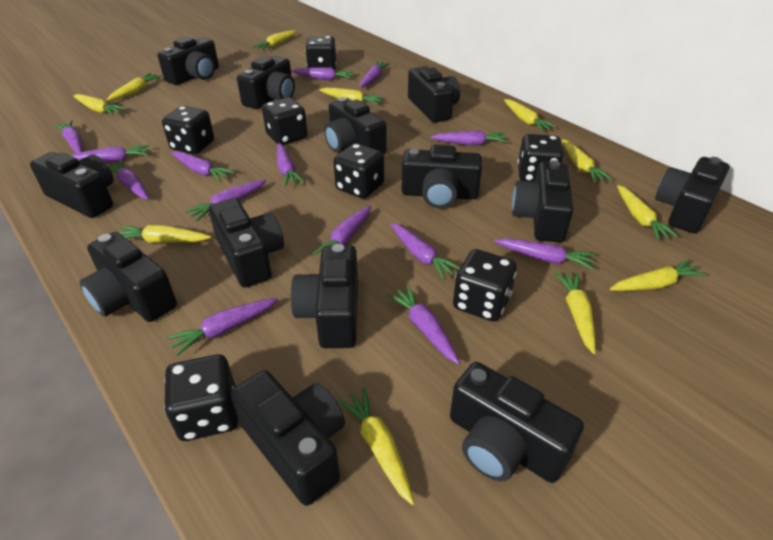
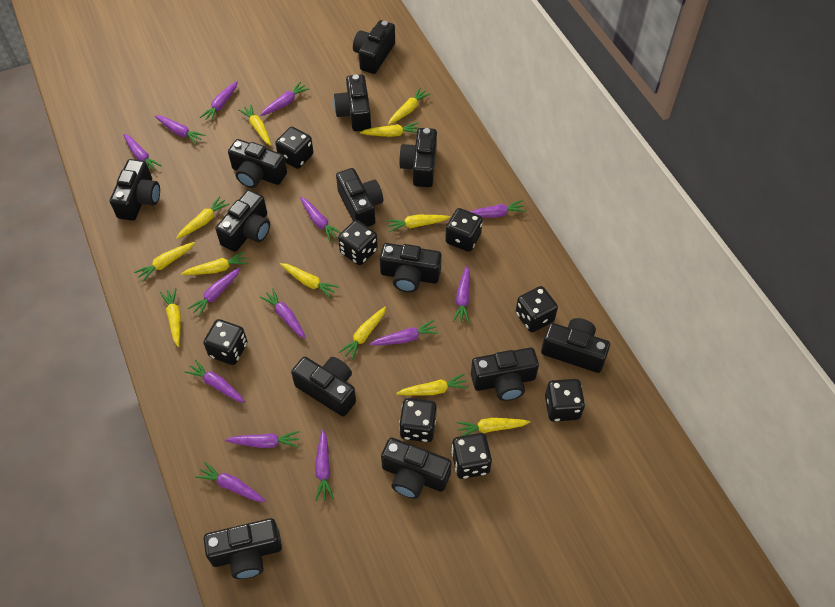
black dice: 7 -> 8
yellow carrot: 11 -> 12

